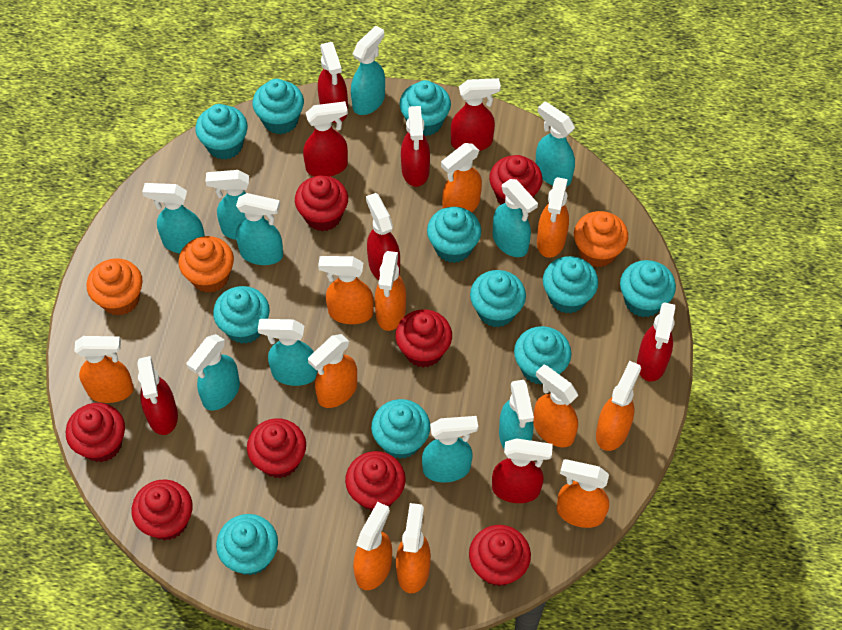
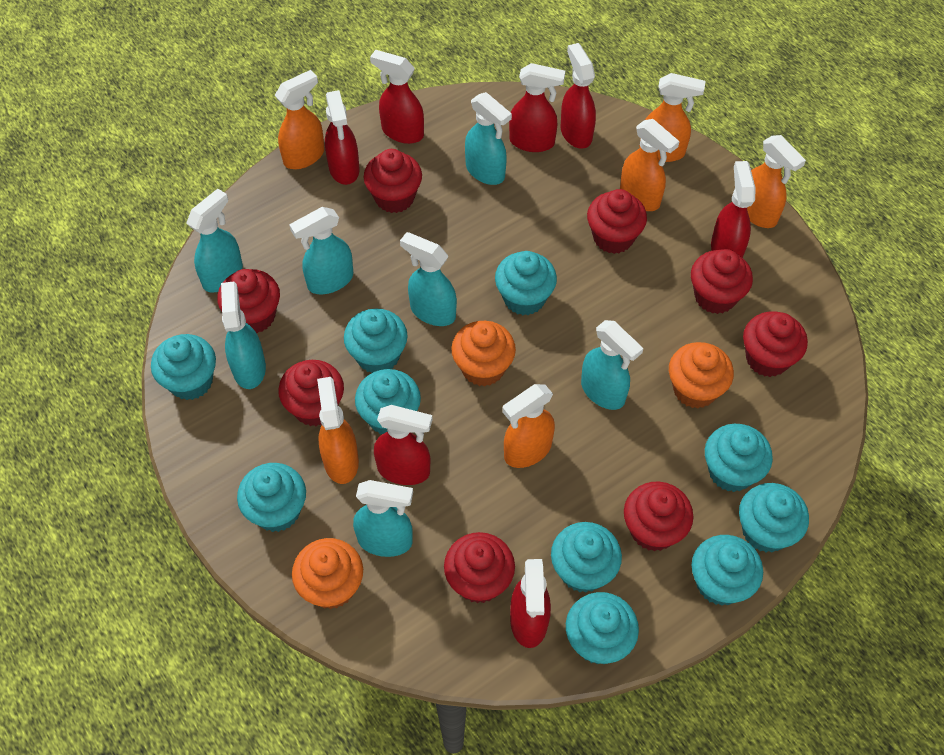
orange spray bottle: 11 -> 6
red spray bottle: 8 -> 7
turquoise cupcake: 11 -> 10
turquoise spray bottle: 10 -> 7

